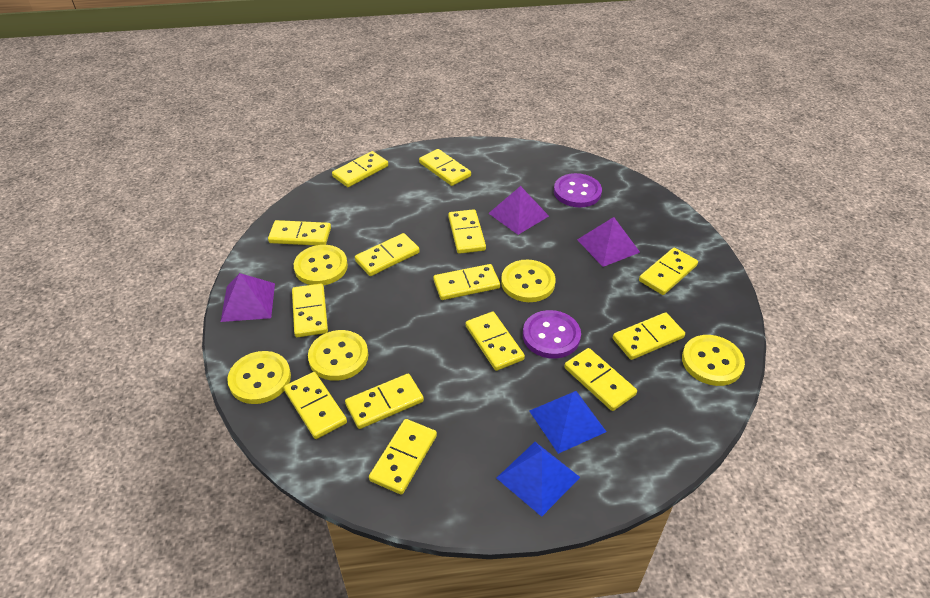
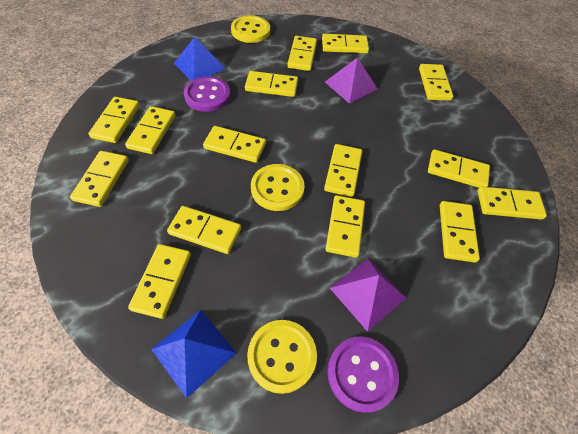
purple pyramid: 3 -> 2
yellow button: 5 -> 3
yellow domino: 14 -> 15

